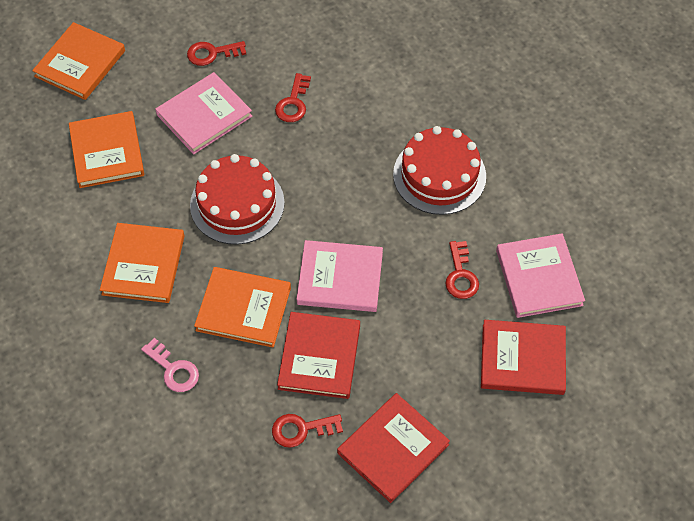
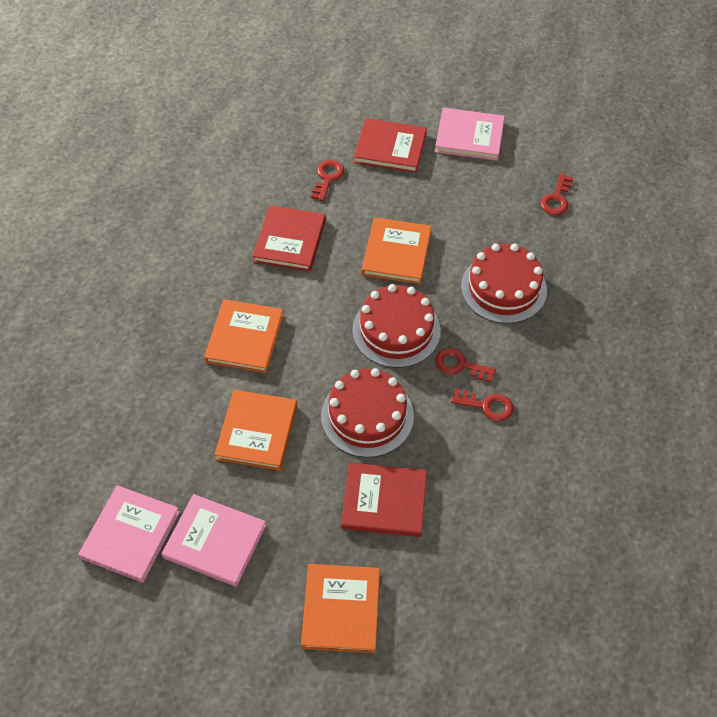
pink key: 1 -> 0
red cake: 2 -> 3

